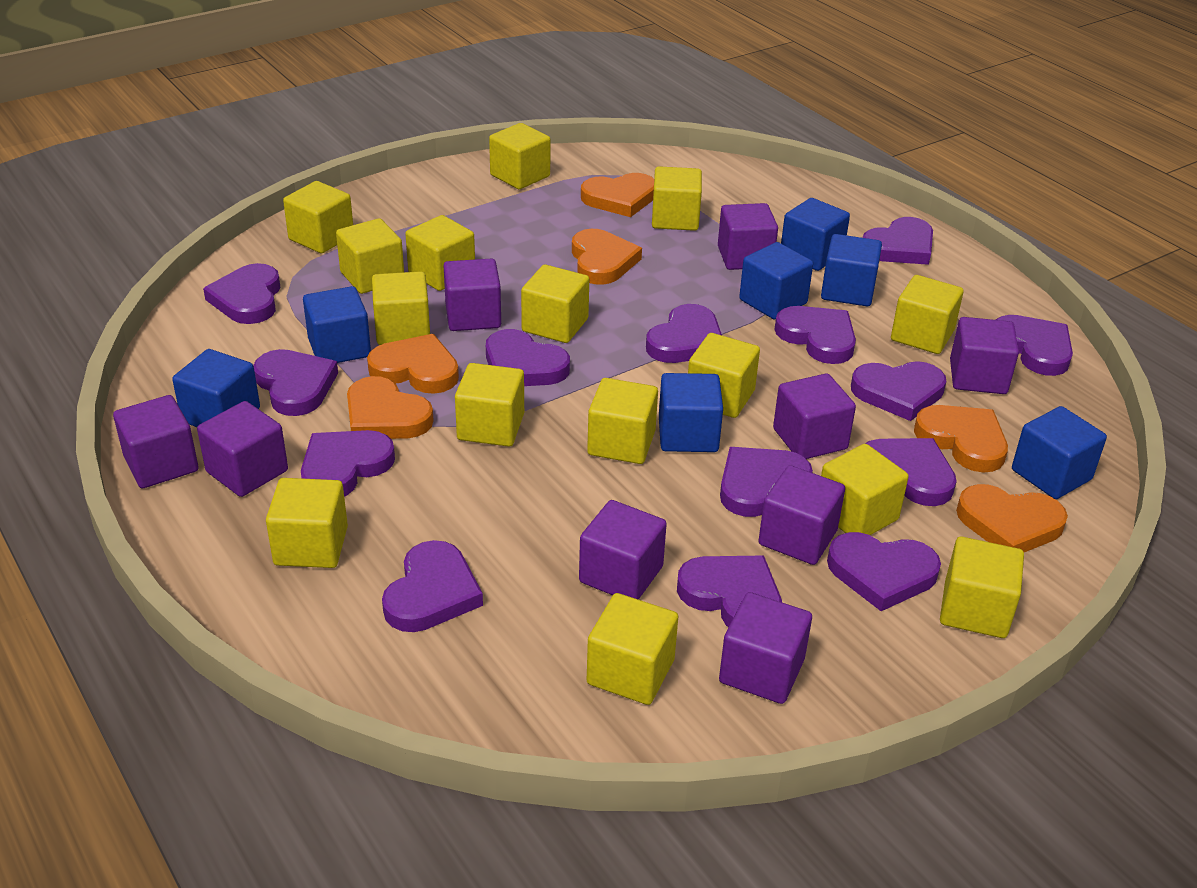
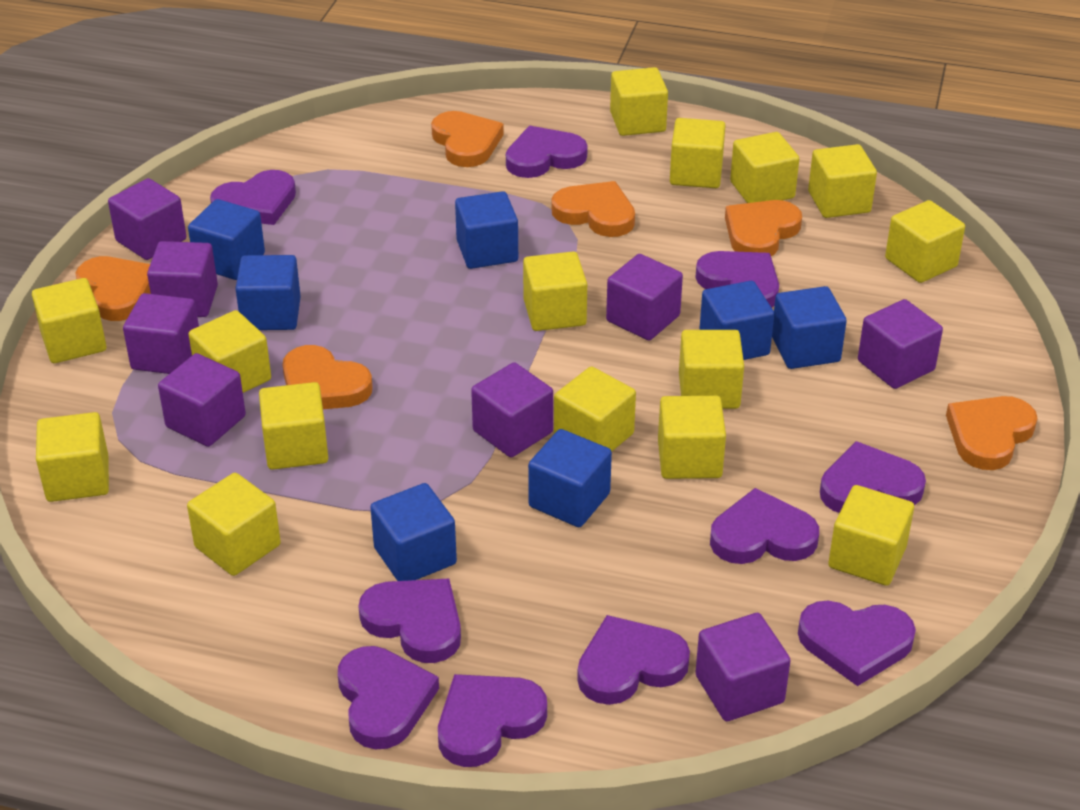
purple cube: 9 -> 8
purple heart: 14 -> 10

